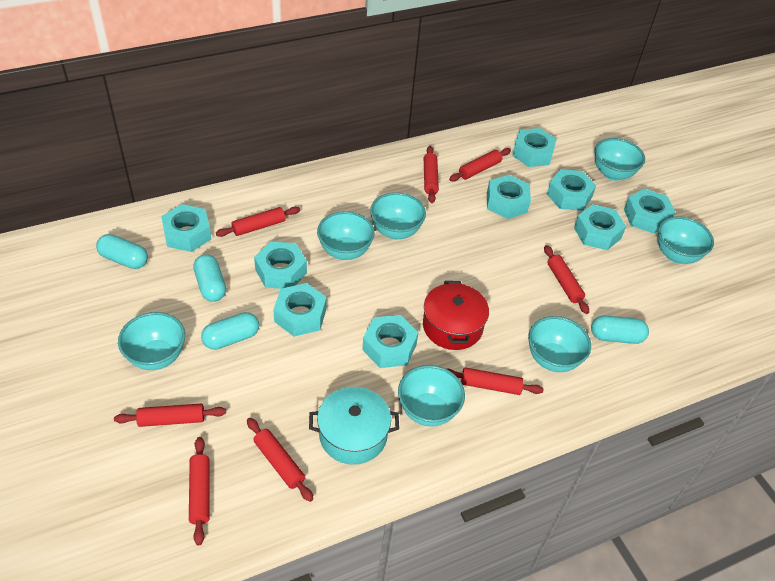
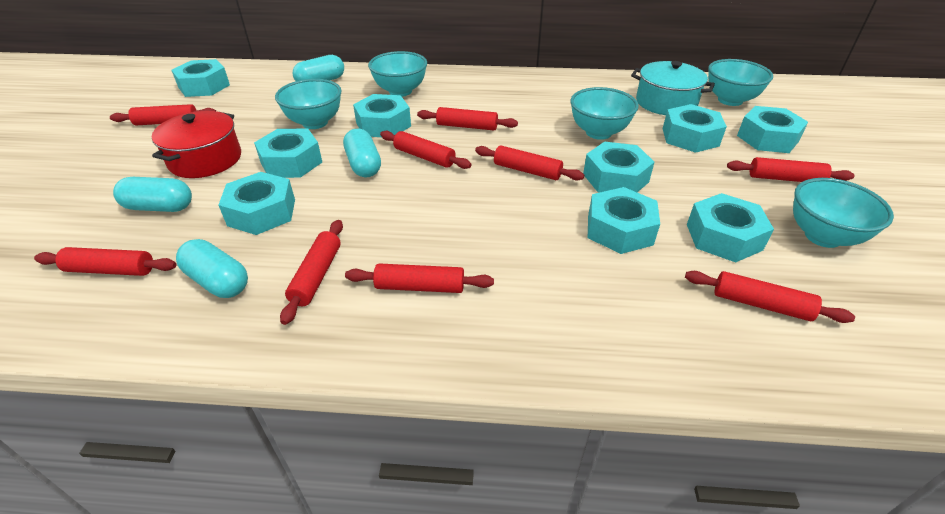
red rolling pin: 8 -> 9
turquoise bowl: 7 -> 5

